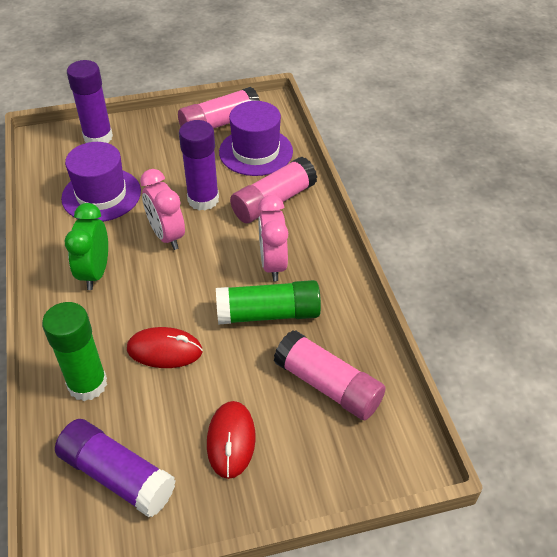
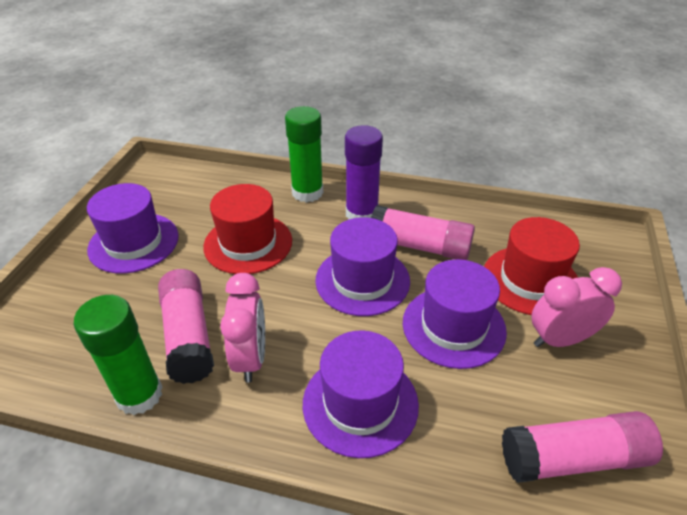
green clock: 1 -> 0
purple glue stick: 3 -> 1
purple hat: 2 -> 4
red hat: 0 -> 2
red mouse: 2 -> 0

